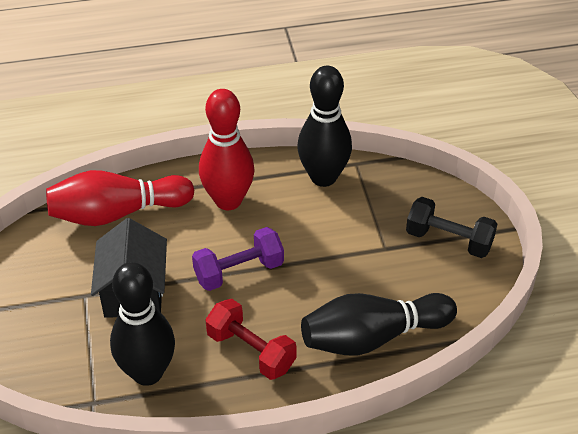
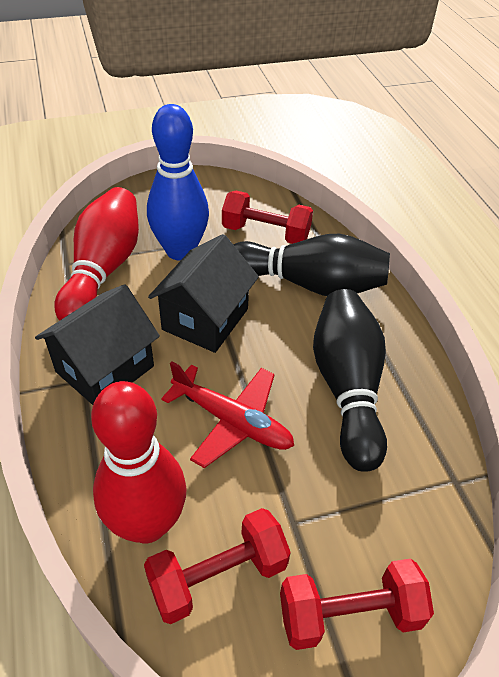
black bowling pin: 3 -> 2
black dumbbell: 1 -> 0
black house: 1 -> 2
blue bowling pin: 0 -> 1
purple dumbbell: 1 -> 0
red dumbbell: 1 -> 3
red plane: 0 -> 1

